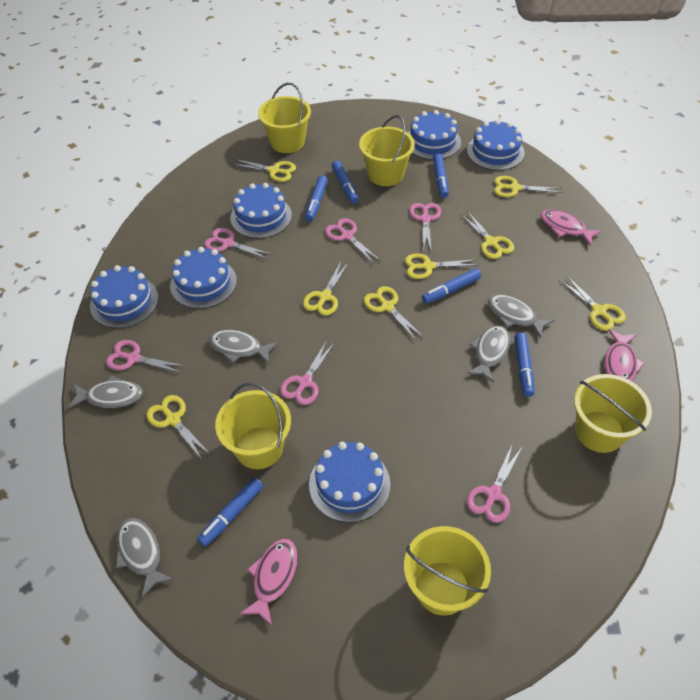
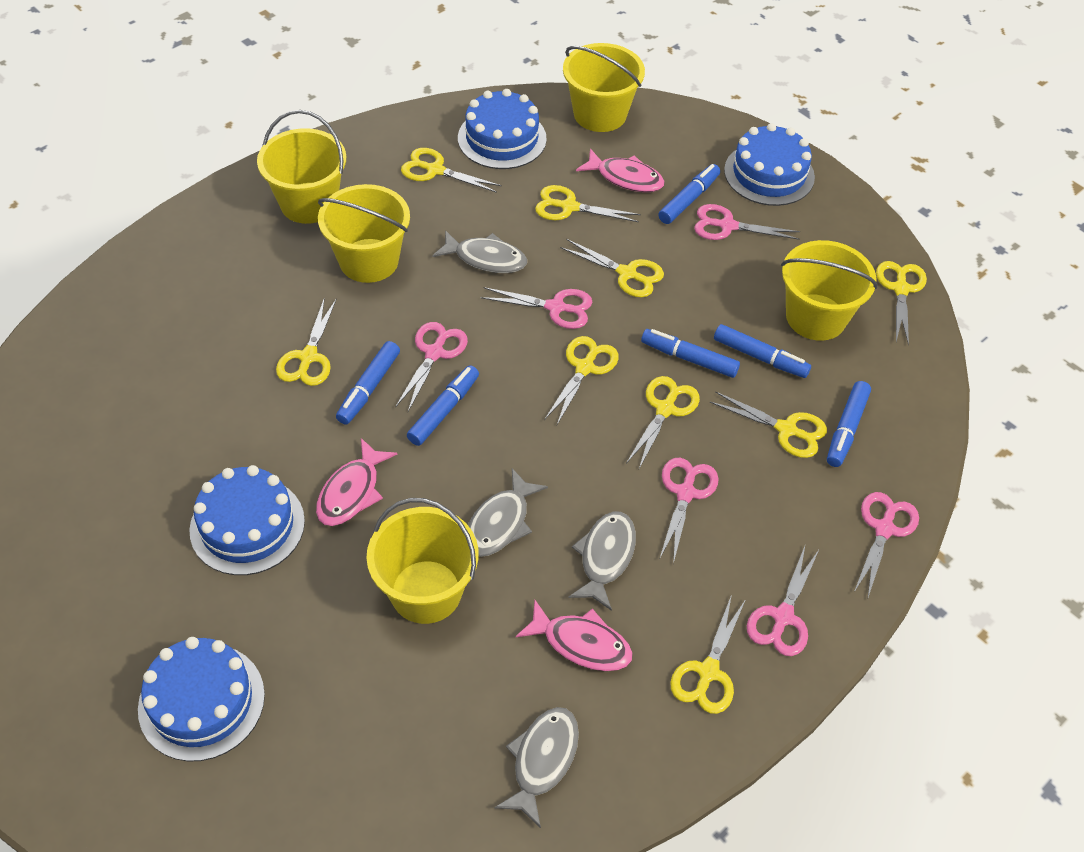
blue cake: 6 -> 4
grey fish: 5 -> 4
yellow scissors: 8 -> 9

